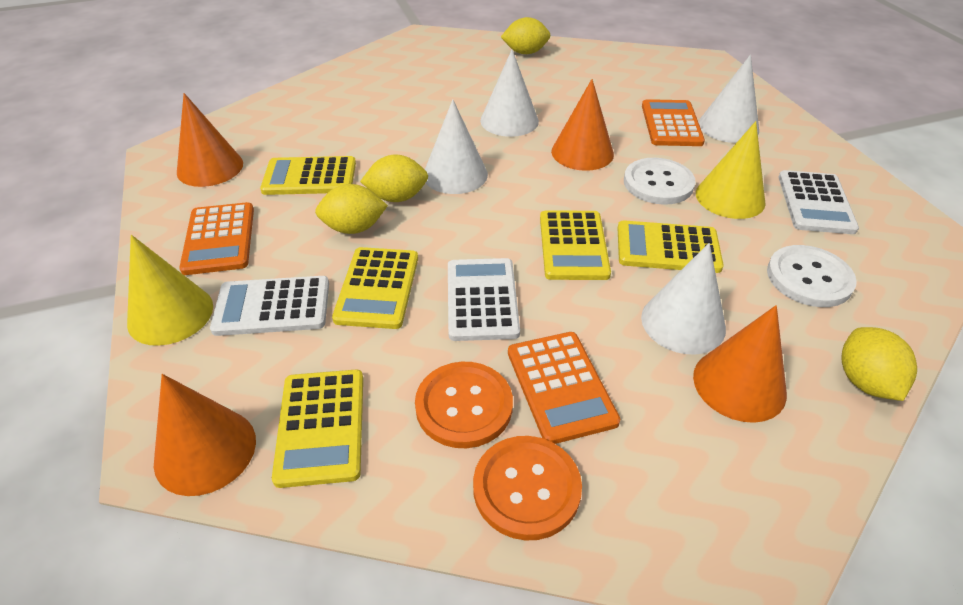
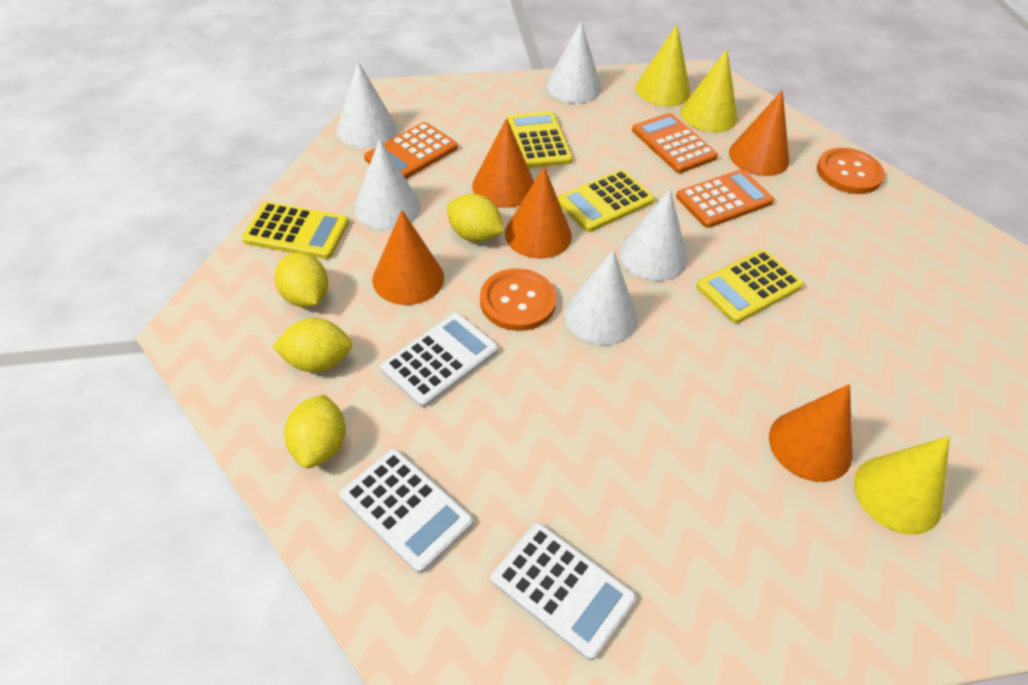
orange cone: 4 -> 5
white button: 2 -> 0
white cone: 4 -> 5
yellow calculator: 5 -> 4
yellow cone: 2 -> 3

